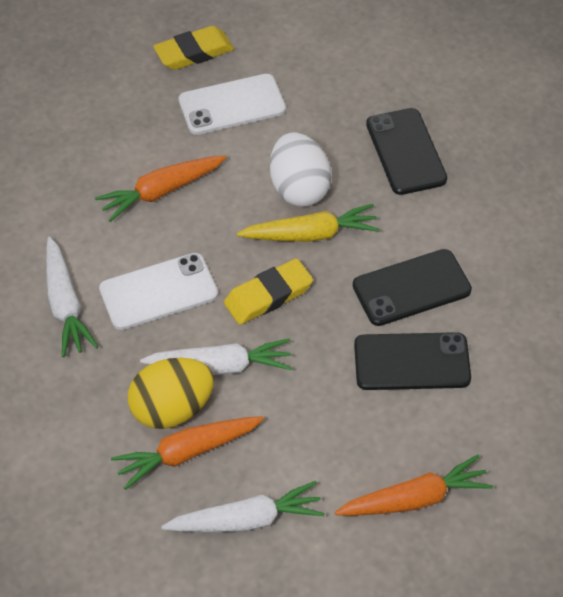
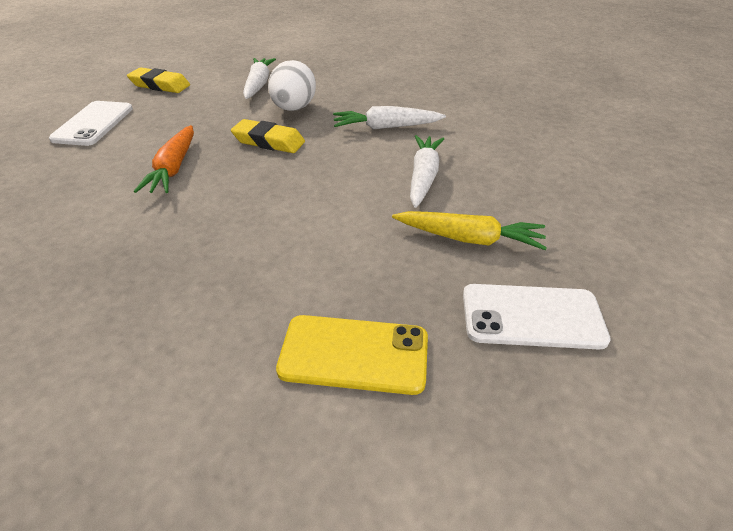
black phone: 3 -> 0
orange carrot: 3 -> 1
yellow egg: 1 -> 0
yellow phone: 0 -> 1

